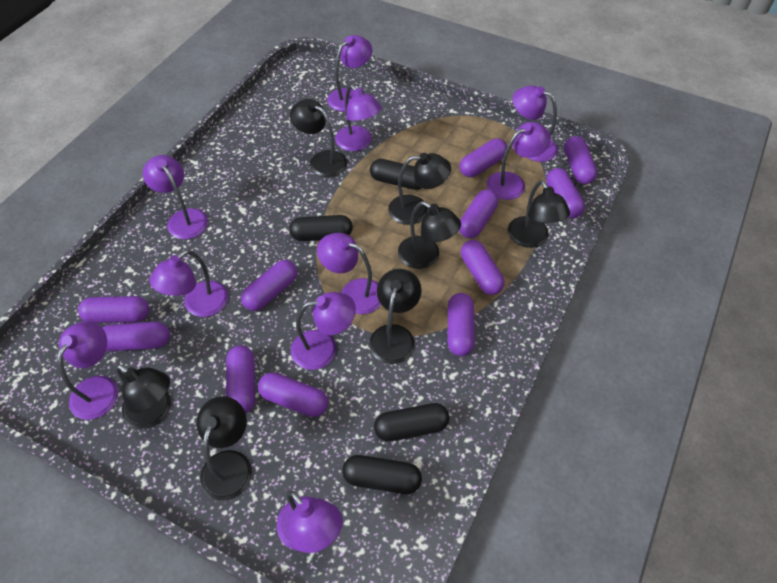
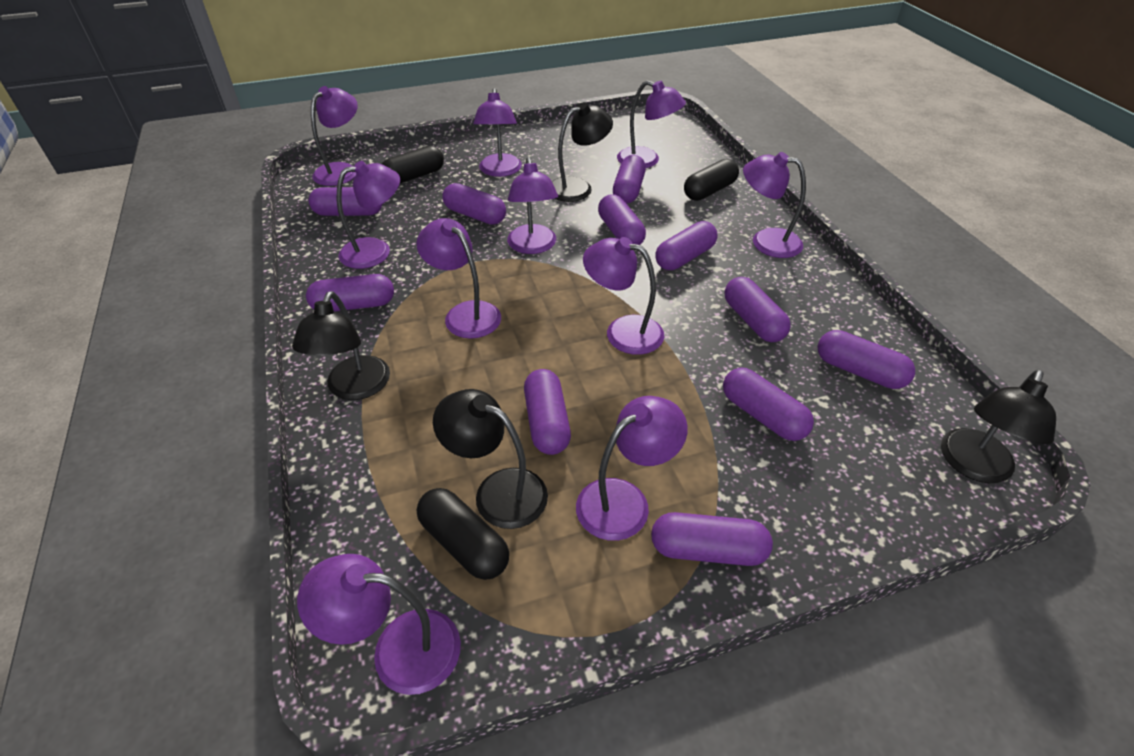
black capsule: 4 -> 3
black lamp: 7 -> 4

